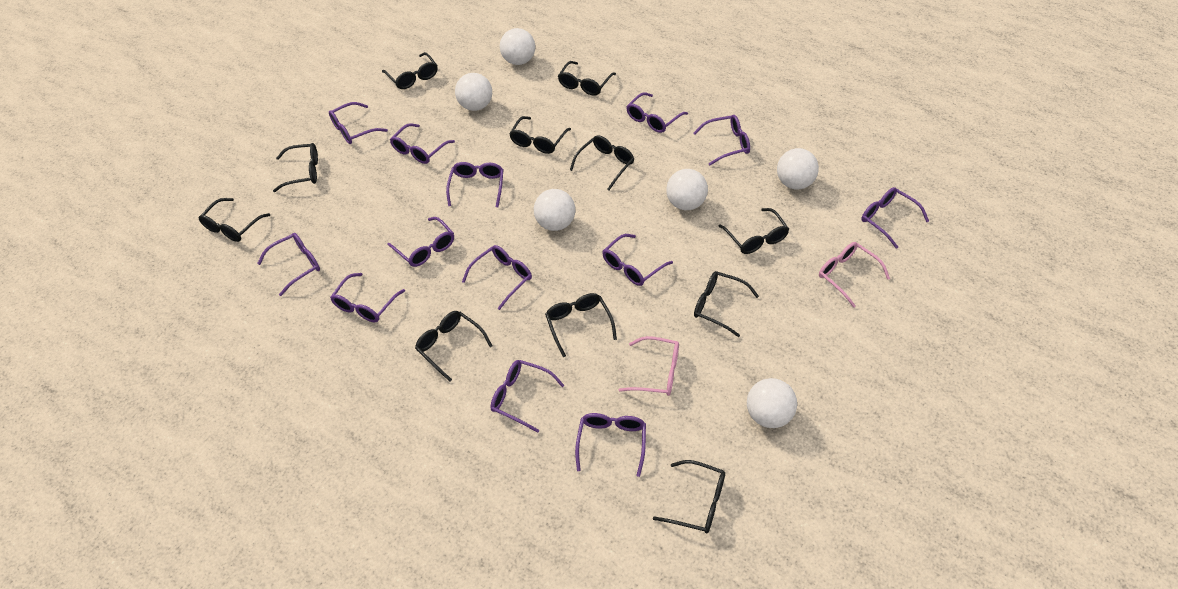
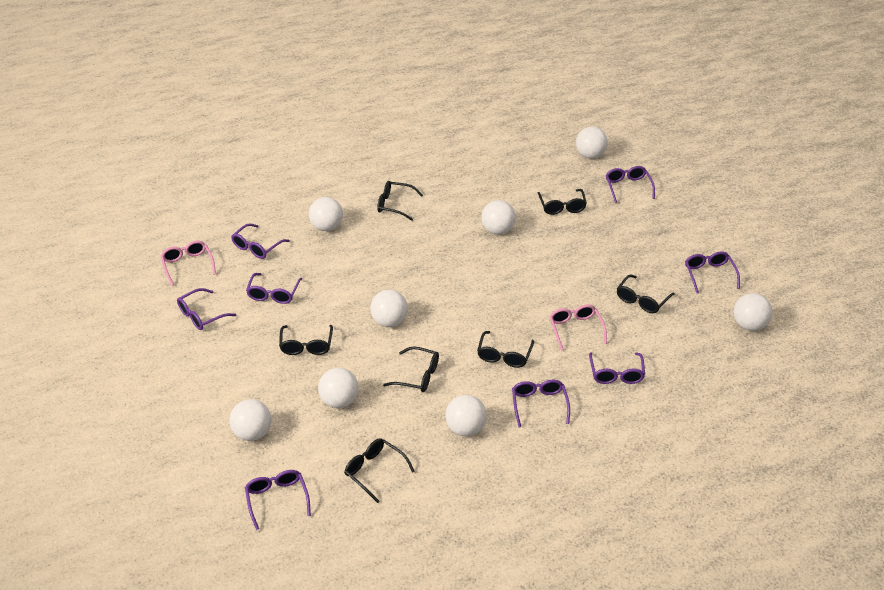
black glasses: 11 -> 7
purple glasses: 13 -> 8
white ball: 6 -> 8

